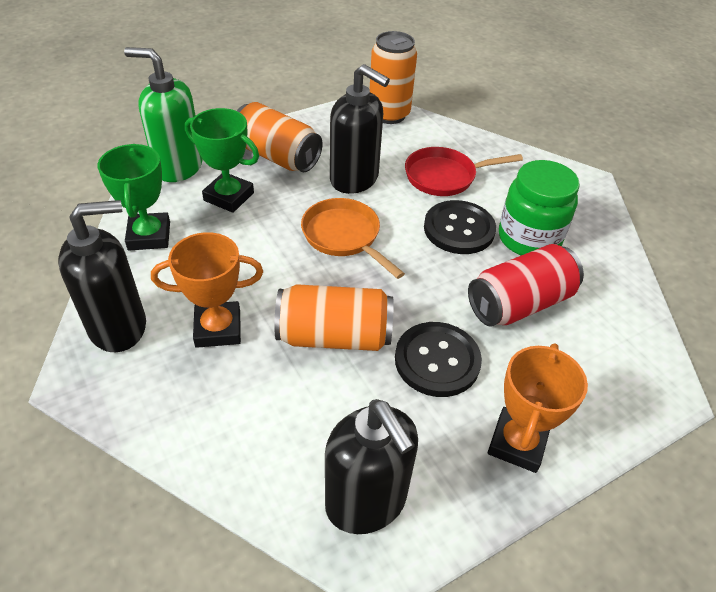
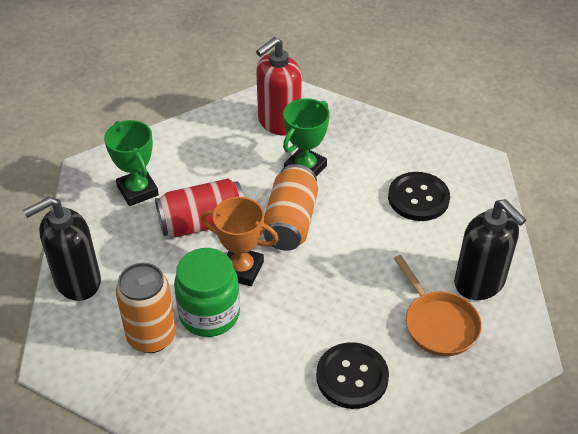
black soap dispenser: 3 -> 2
green soap dispenser: 1 -> 0
orange can: 3 -> 2
orange trophy: 2 -> 1
red pan: 1 -> 0
red soap dispenser: 0 -> 1

